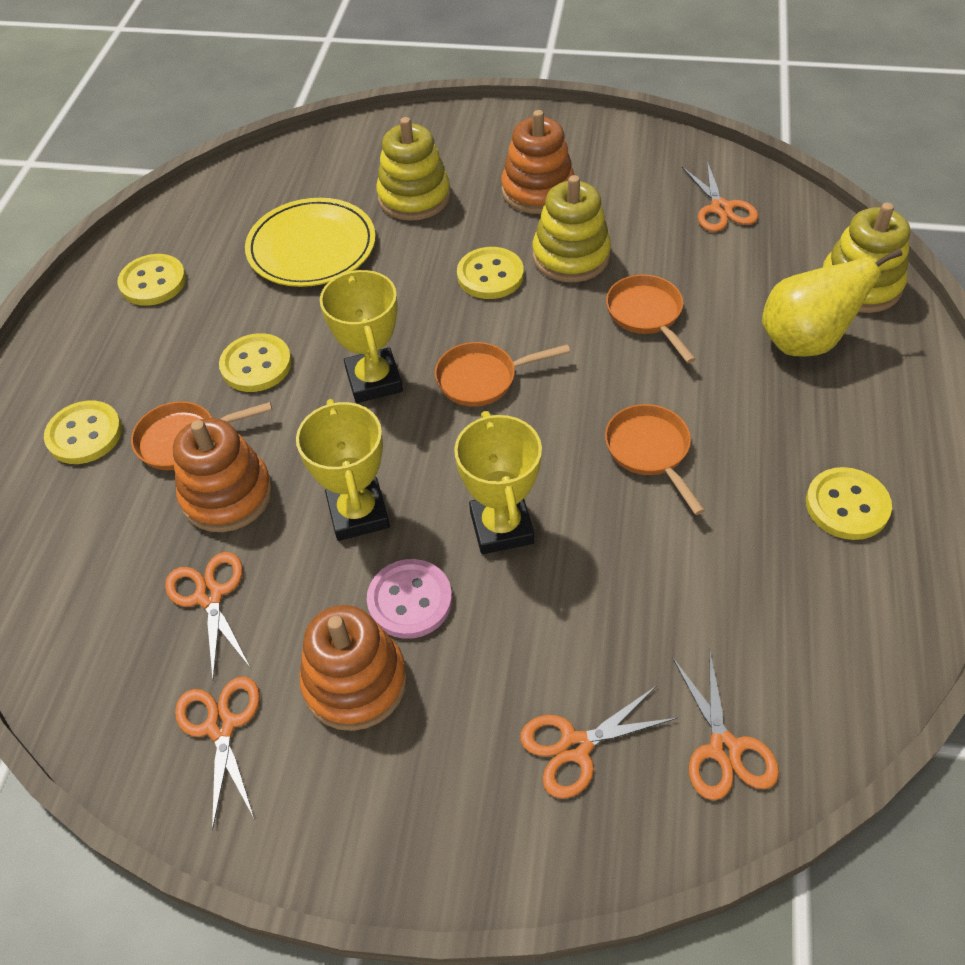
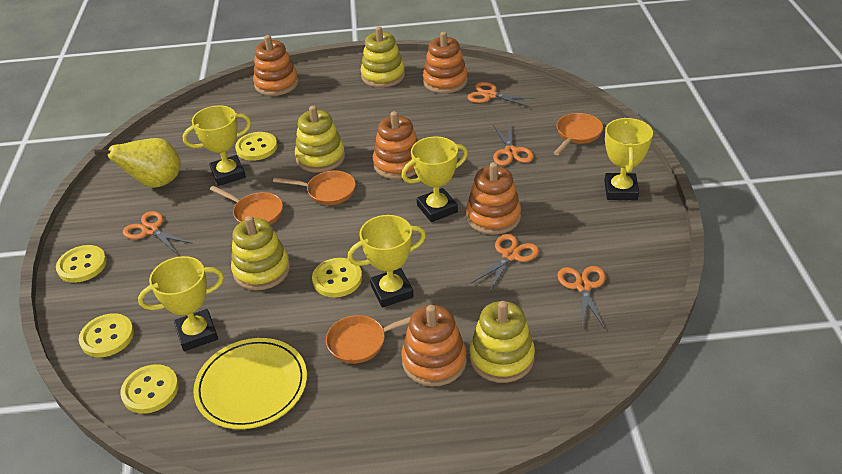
orange stacking toy: 3 -> 5
pink button: 1 -> 0
yellow stacking toy: 3 -> 4
yellow trophy: 3 -> 5

